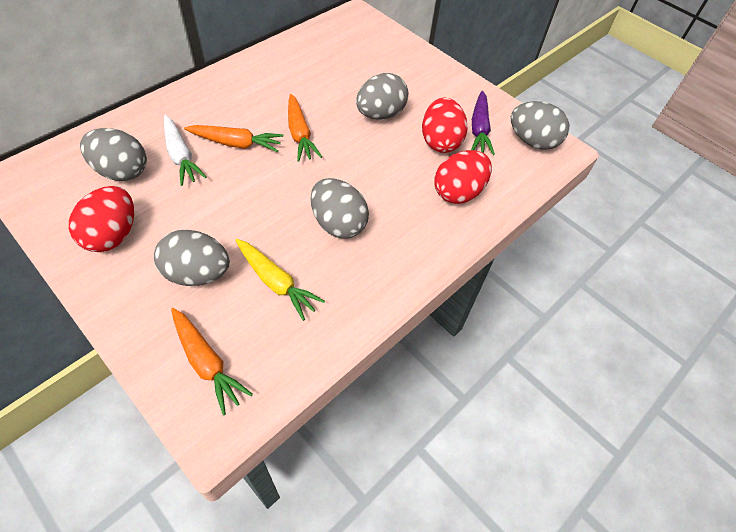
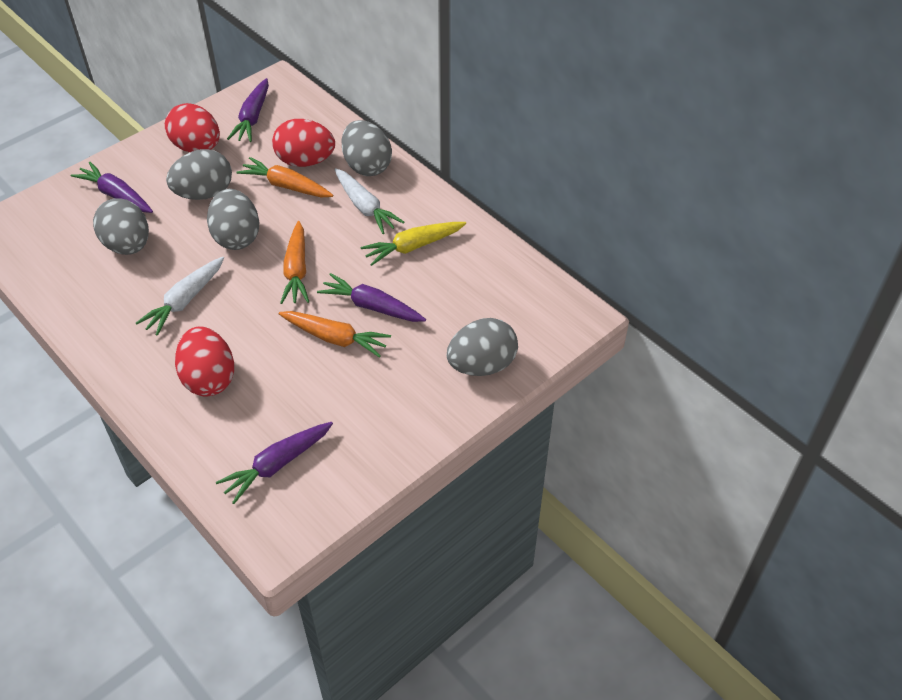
purple carrot: 1 -> 4
white carrot: 1 -> 2

